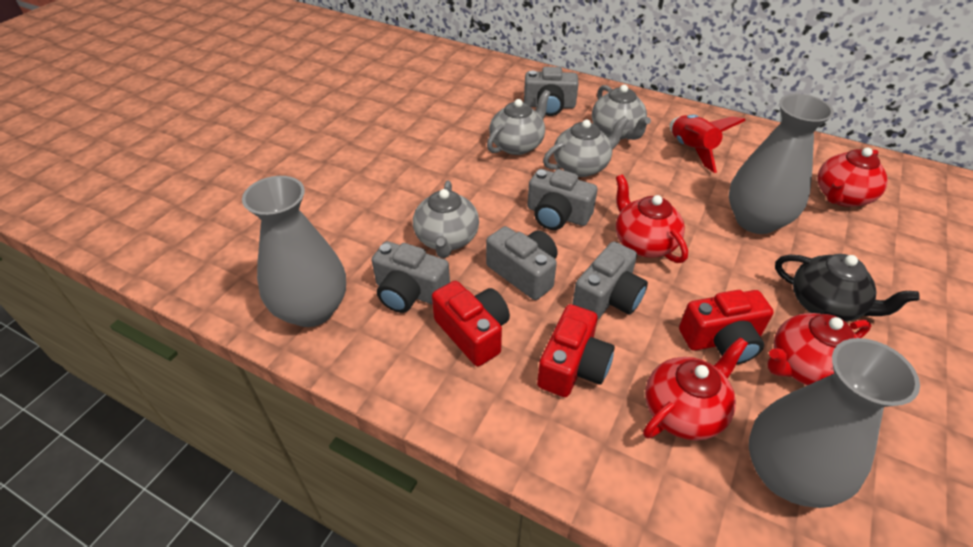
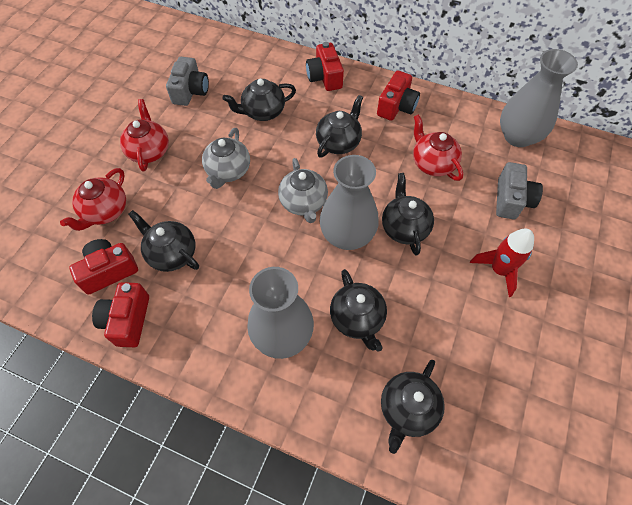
black teapot: 1 -> 6
grey camera: 5 -> 2
grey teapot: 4 -> 2
red camera: 3 -> 4
red teapot: 4 -> 3

